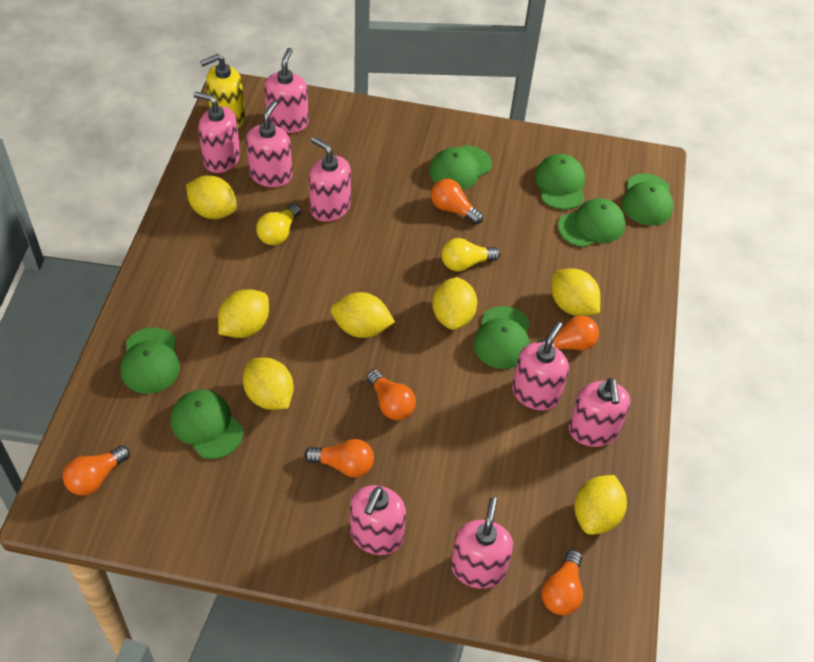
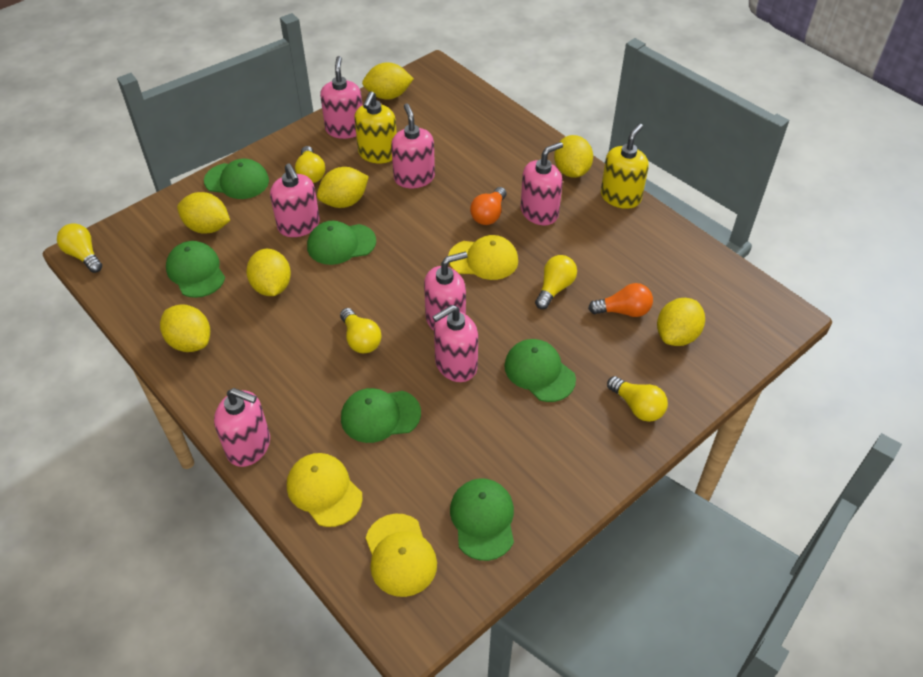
green cap: 7 -> 6
orange light bulb: 6 -> 2
pink soap dispenser: 8 -> 7
yellow cap: 0 -> 3
yellow light bulb: 2 -> 5
yellow soap dispenser: 1 -> 2

